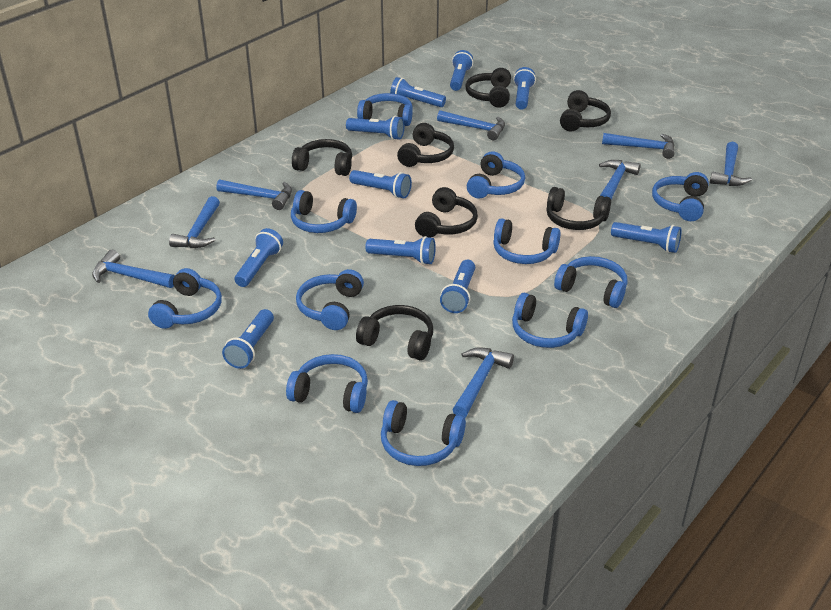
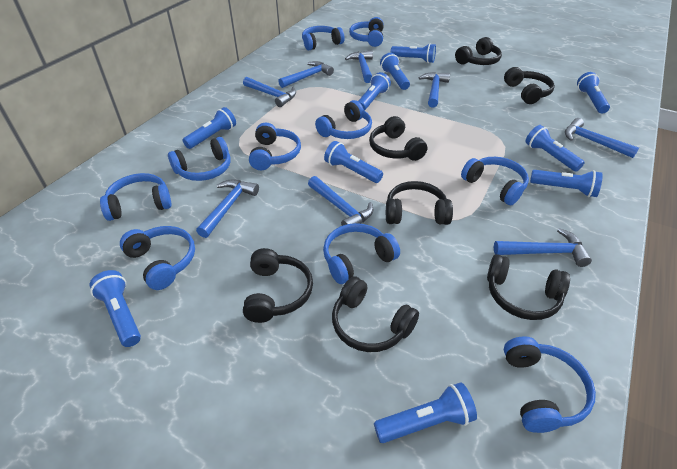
blue headphones: 11 -> 10

